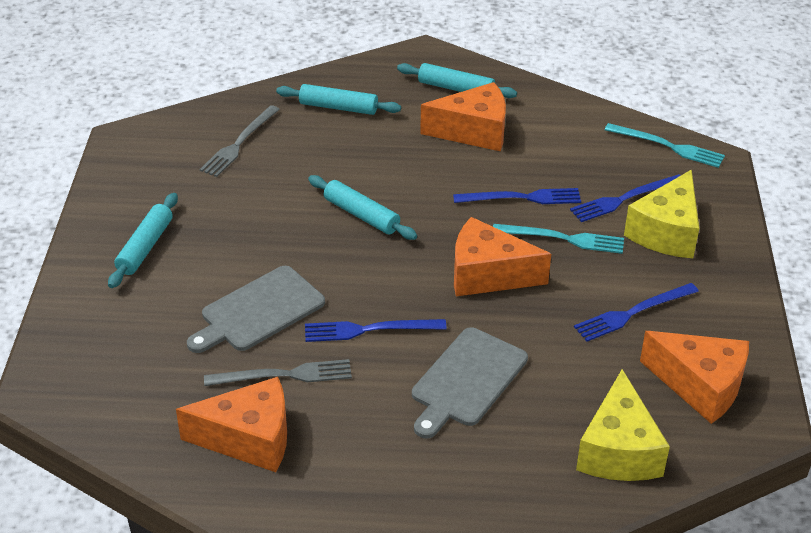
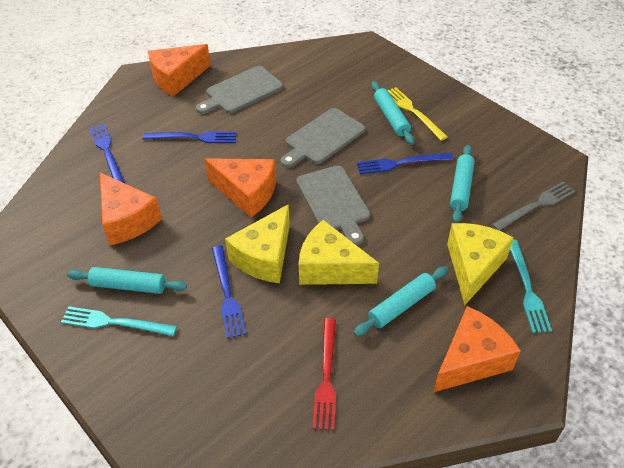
grey cutting board: 2 -> 3
grey fork: 2 -> 1
red fork: 0 -> 1
yellow cheese: 2 -> 3
yellow fork: 0 -> 1

